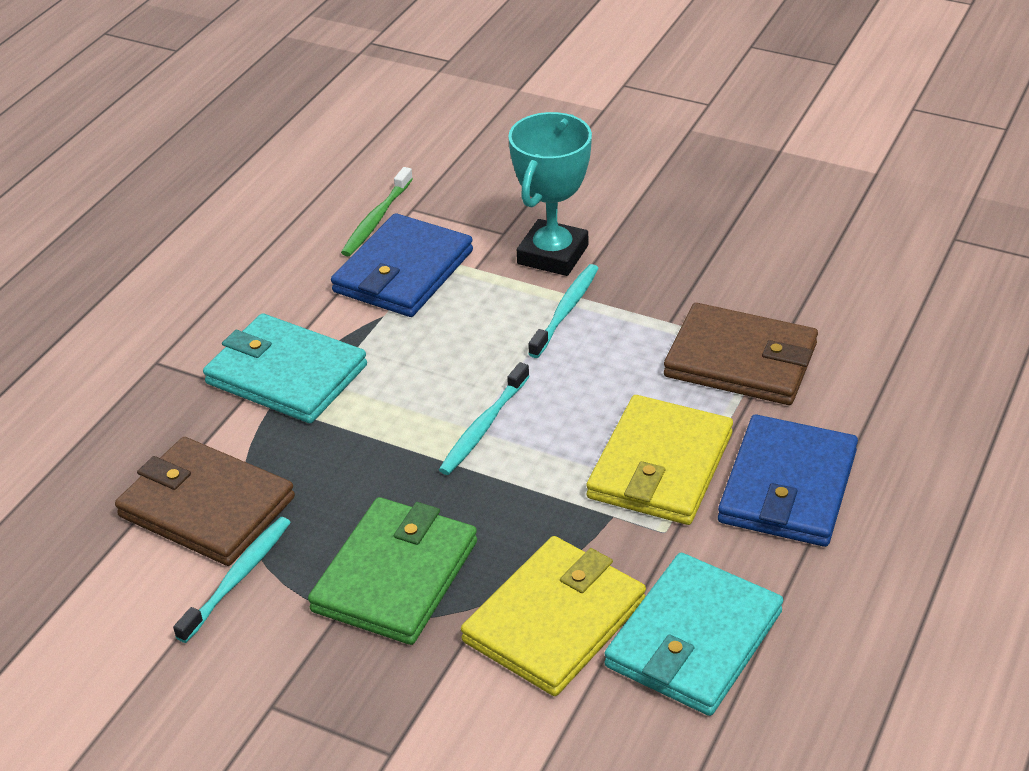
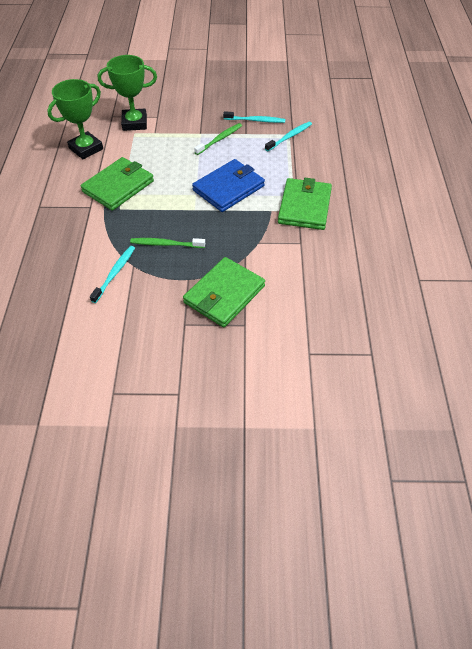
blue wallet: 2 -> 1
brown wallet: 2 -> 0
green toothbrush: 1 -> 2
green trophy: 0 -> 2
green wallet: 1 -> 3
turquoise trophy: 1 -> 0
turquoise wallet: 2 -> 0
yellow wallet: 2 -> 0

